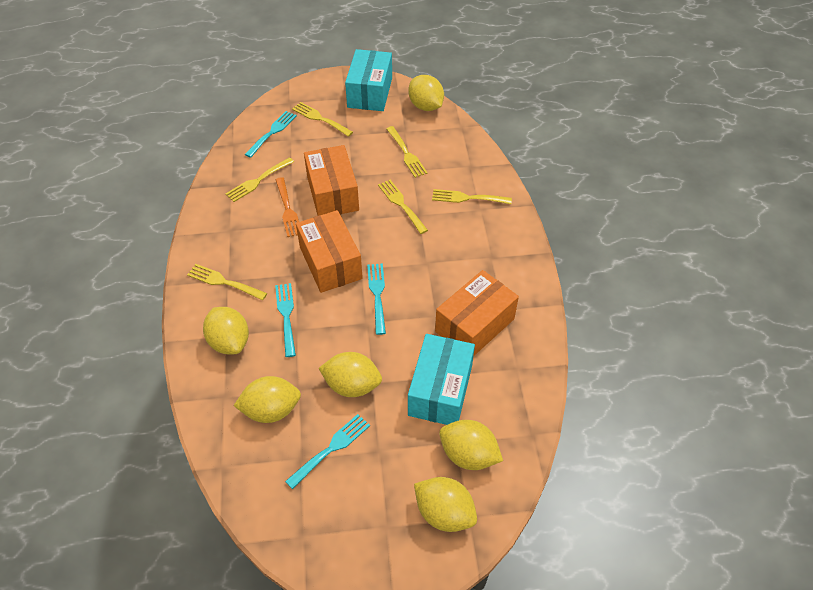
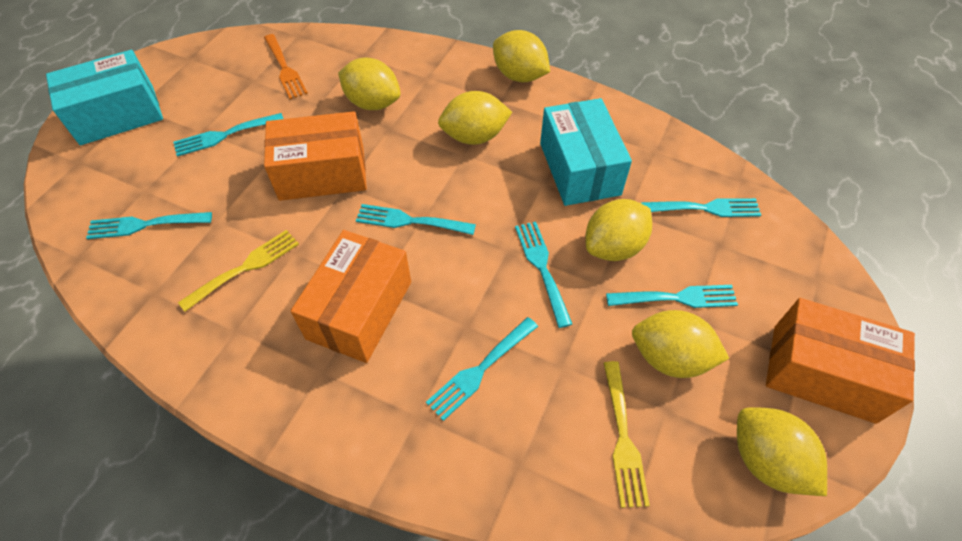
turquoise fork: 4 -> 7
yellow fork: 6 -> 2

